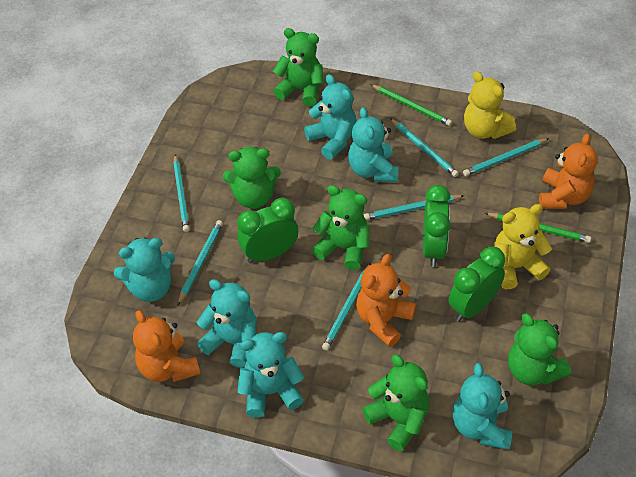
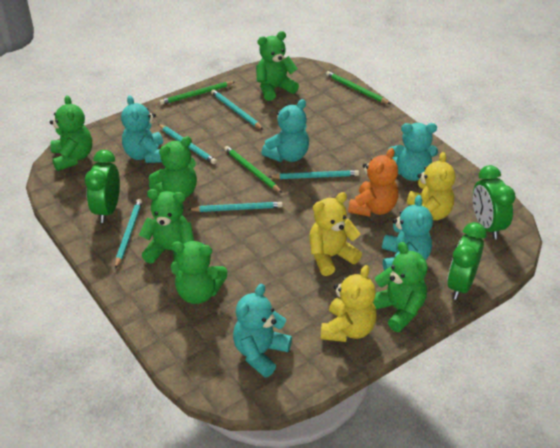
green pencil: 2 -> 3
green teddy bear: 5 -> 6
orange teddy bear: 3 -> 1
turquoise pencil: 6 -> 5
turquoise teddy bear: 6 -> 5
yellow teddy bear: 2 -> 3

